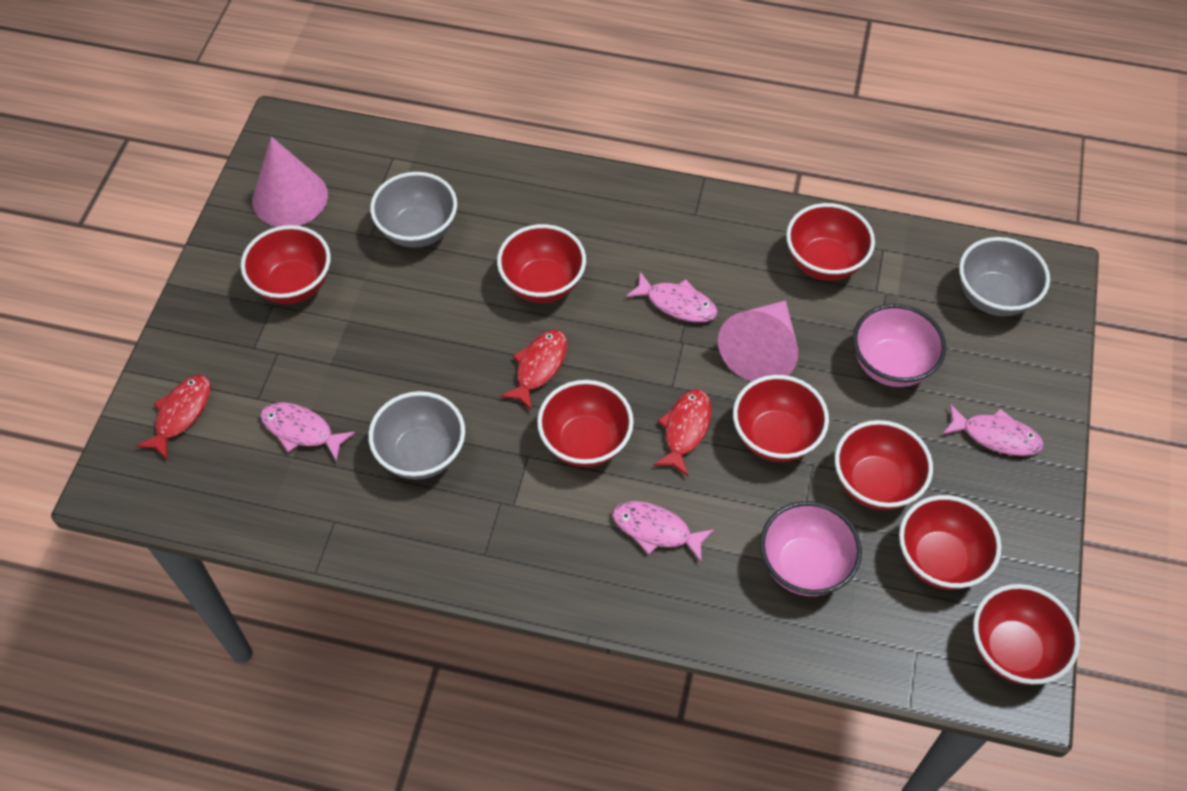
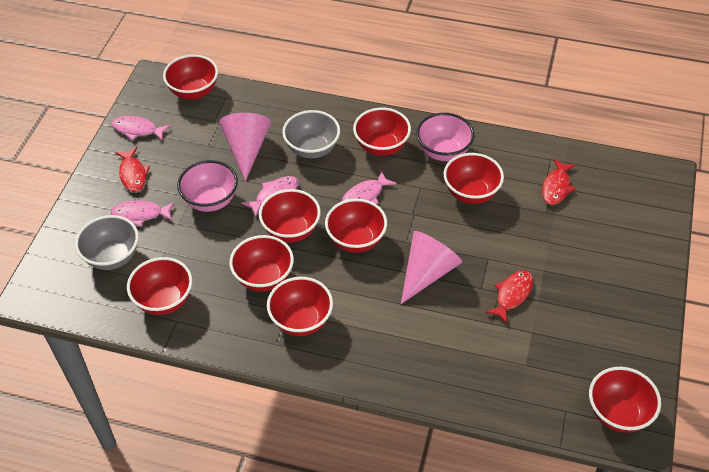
grey bowl: 3 -> 2
red bowl: 8 -> 9

